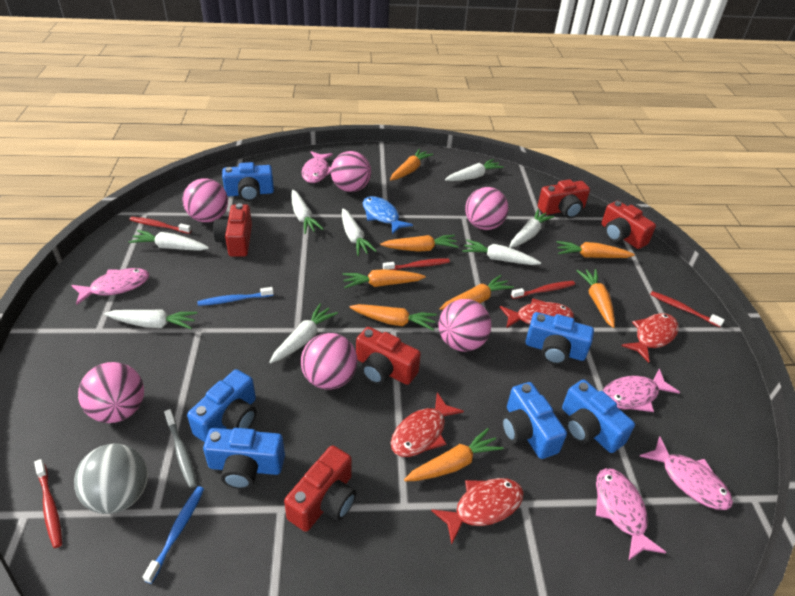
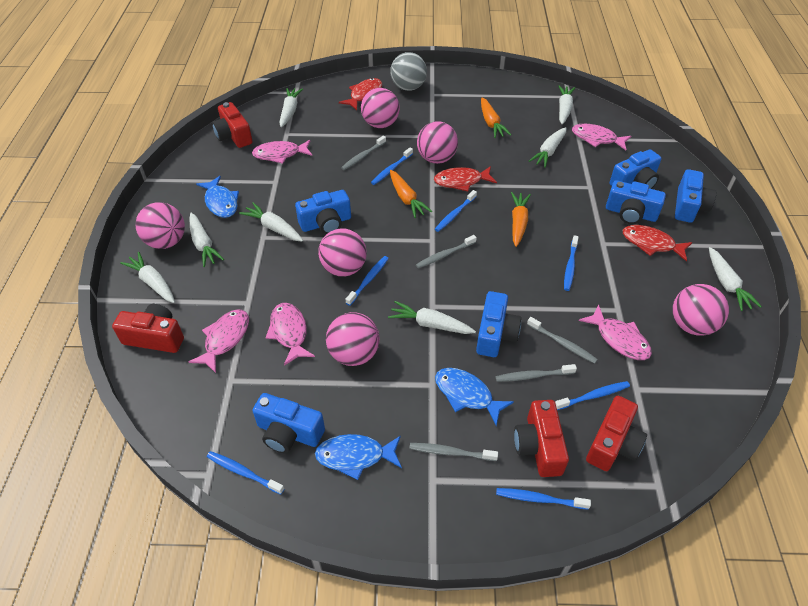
blue fish: 1 -> 3
blue toothbrush: 2 -> 7
grey toothbrush: 1 -> 5
orange carrot: 8 -> 3
red camera: 5 -> 4
red fish: 4 -> 3
red toothbrush: 5 -> 0

